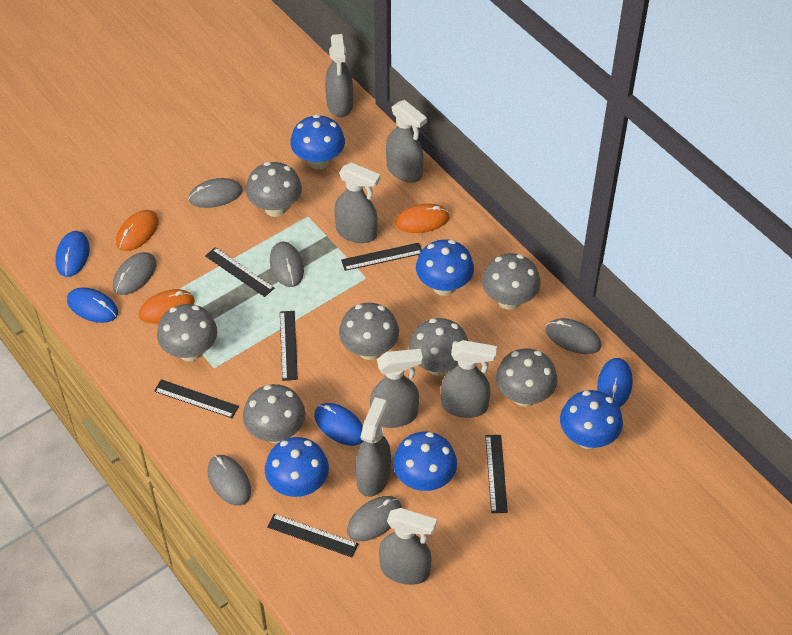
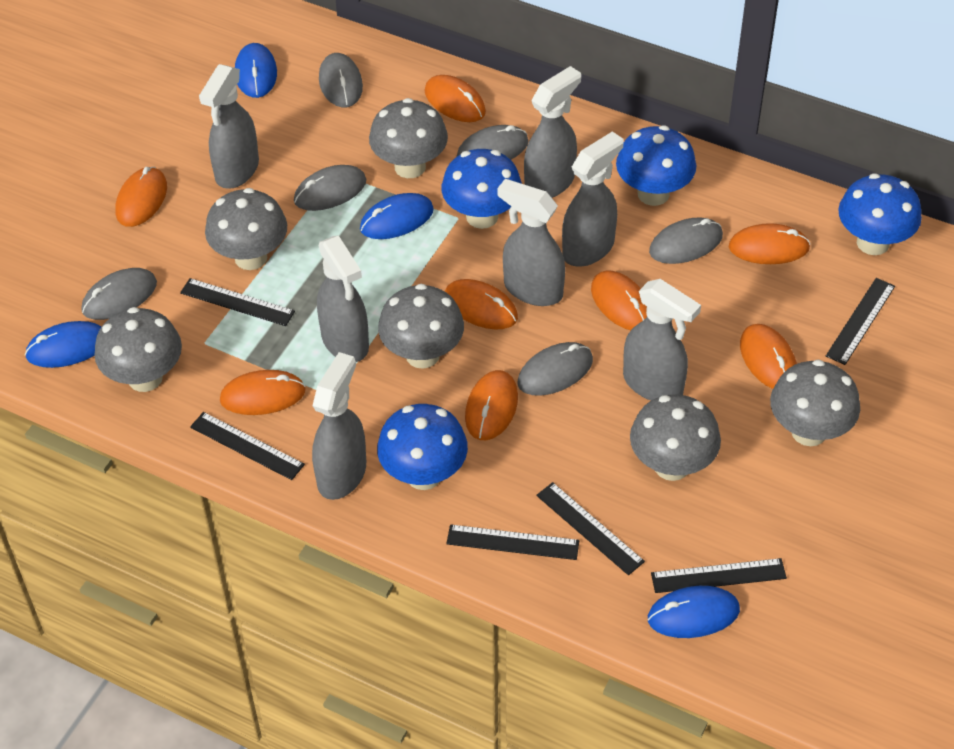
blue mushroom: 5 -> 4
grey mushroom: 7 -> 6
orange mouse: 3 -> 8

